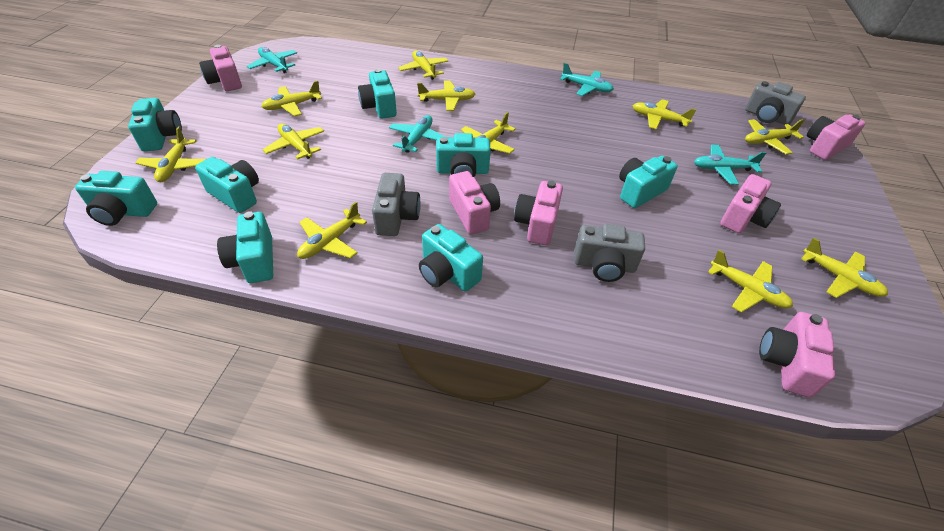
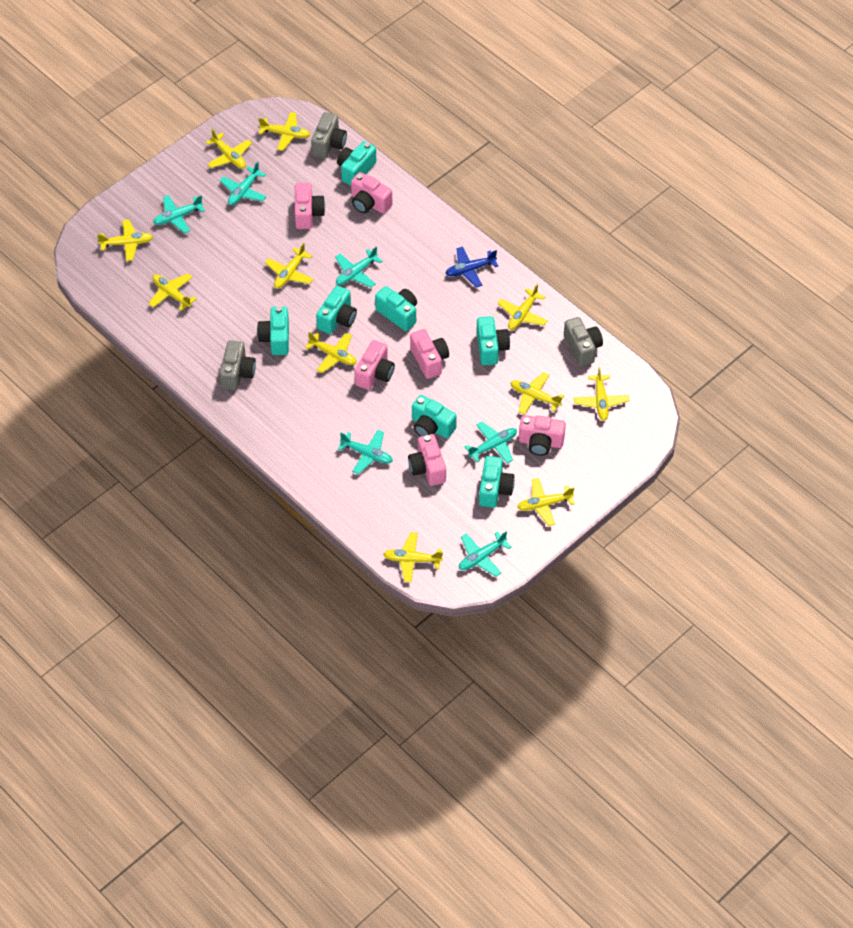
blue plane: 0 -> 1
turquoise camera: 8 -> 7
turquoise plane: 4 -> 6

